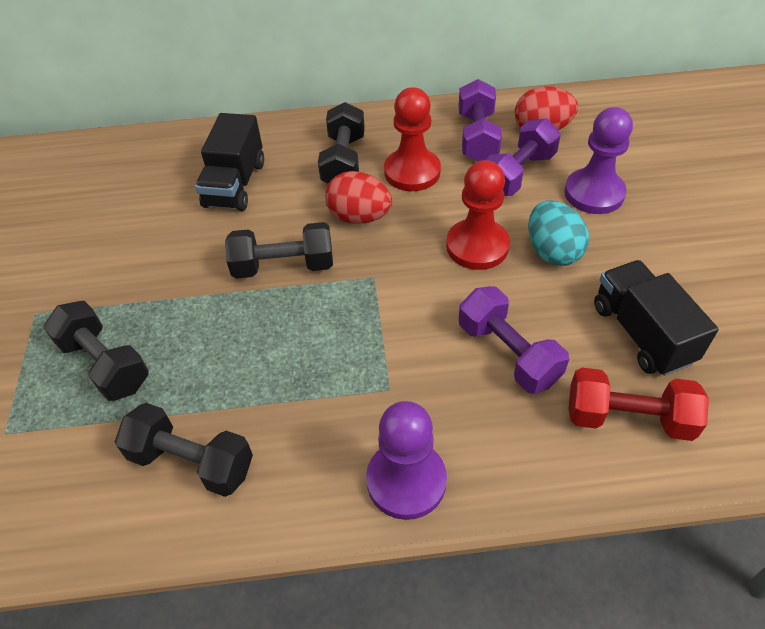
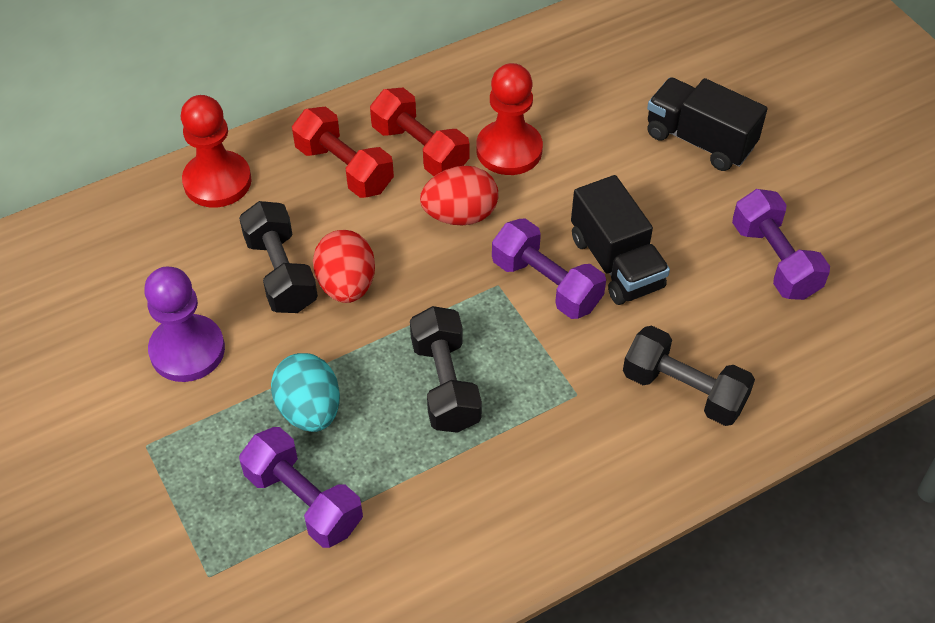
black dumbbell: 4 -> 3
purple pawn: 2 -> 1
red dumbbell: 1 -> 2

